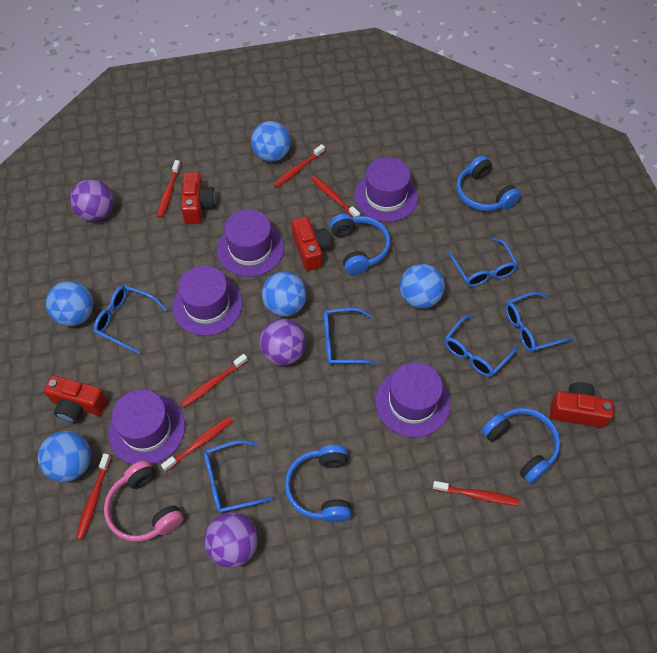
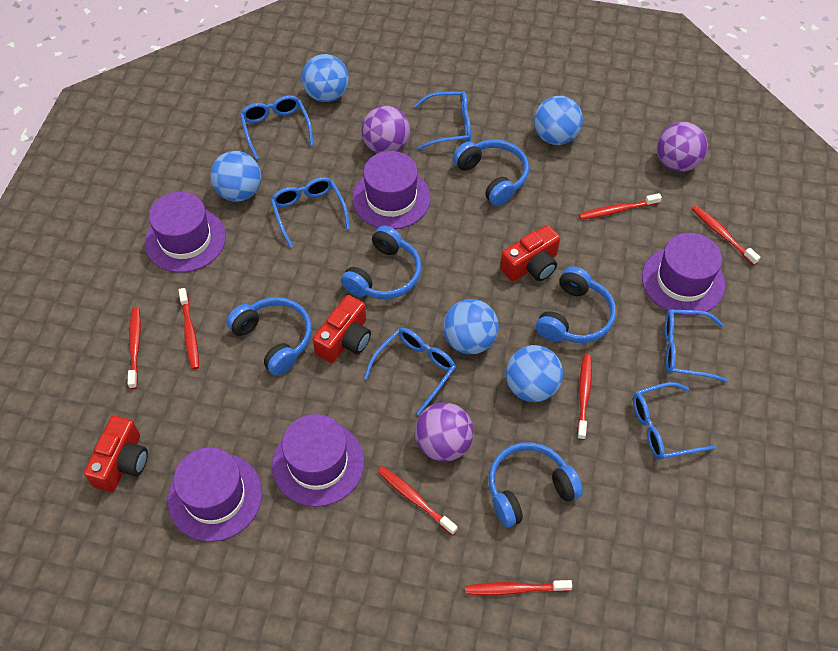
blue headphones: 4 -> 5
pink headphones: 1 -> 0
red camera: 4 -> 3

